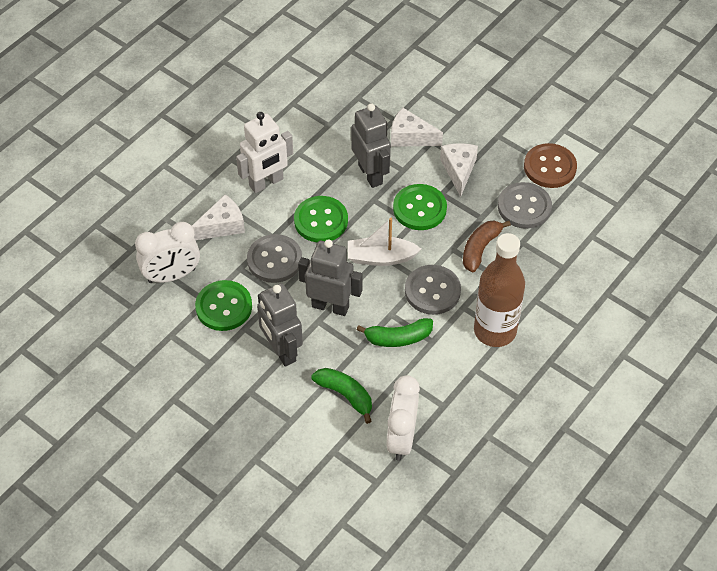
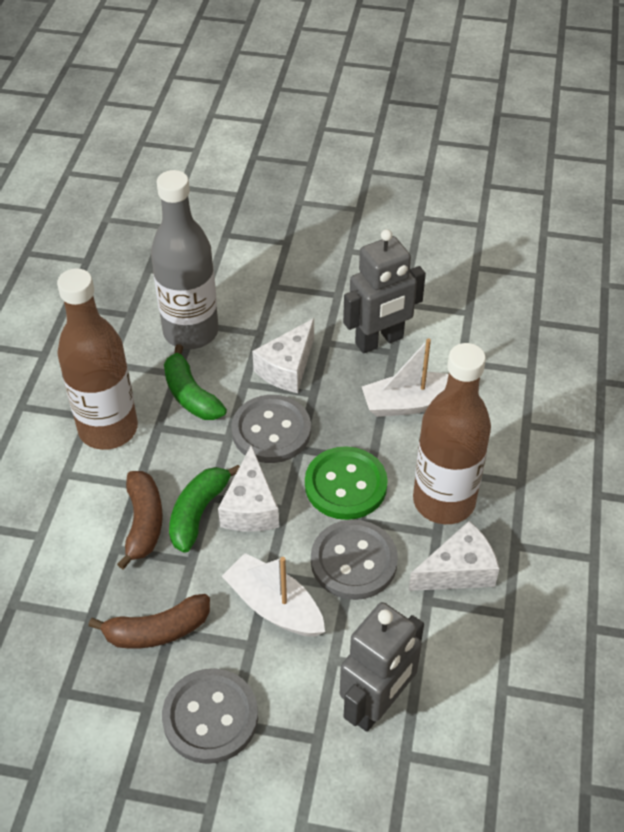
brown banana: 1 -> 2
brown bottle: 1 -> 2
brown button: 1 -> 0
green button: 3 -> 1
grey bottle: 0 -> 1
grey robot: 3 -> 2
white boat: 1 -> 2
white clock: 2 -> 0
white robot: 1 -> 0

